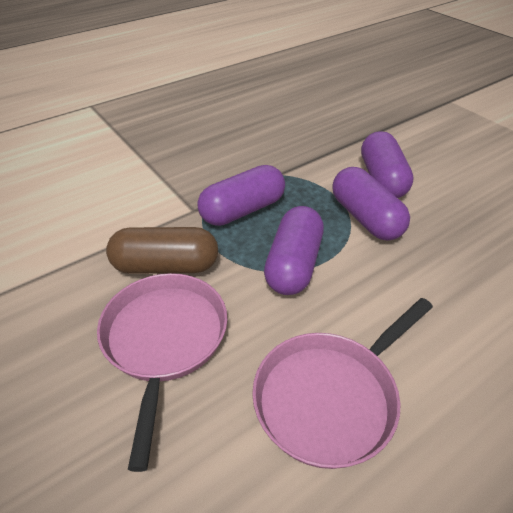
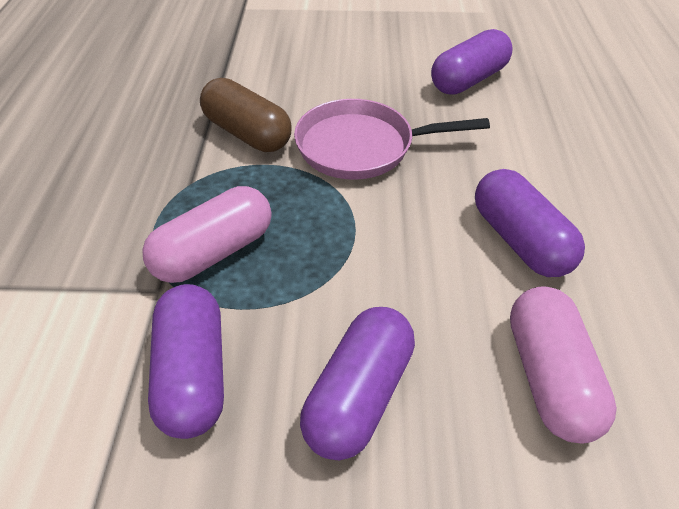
pink capsule: 0 -> 2
pink pan: 2 -> 1

